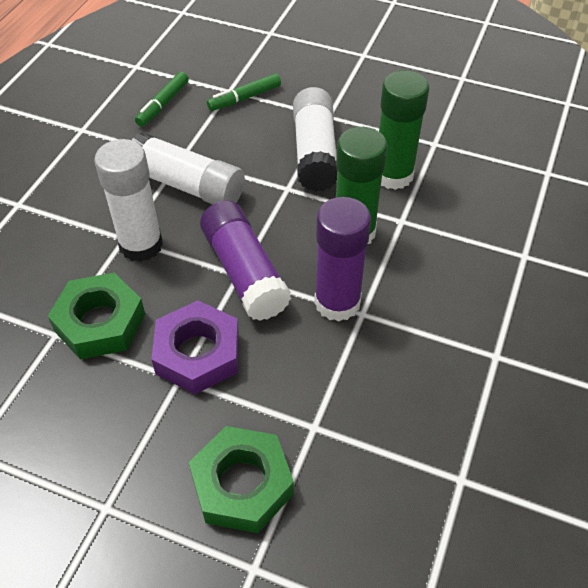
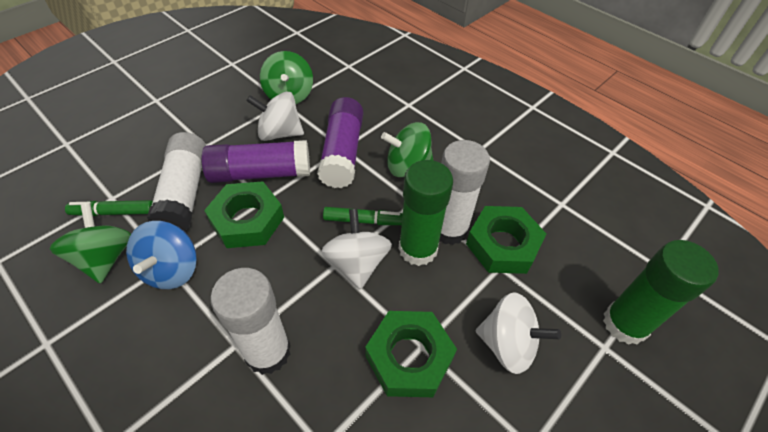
blue spinning top: 0 -> 1
green nut: 2 -> 3
green spinning top: 0 -> 3
purple nut: 1 -> 0
white spinning top: 0 -> 3

